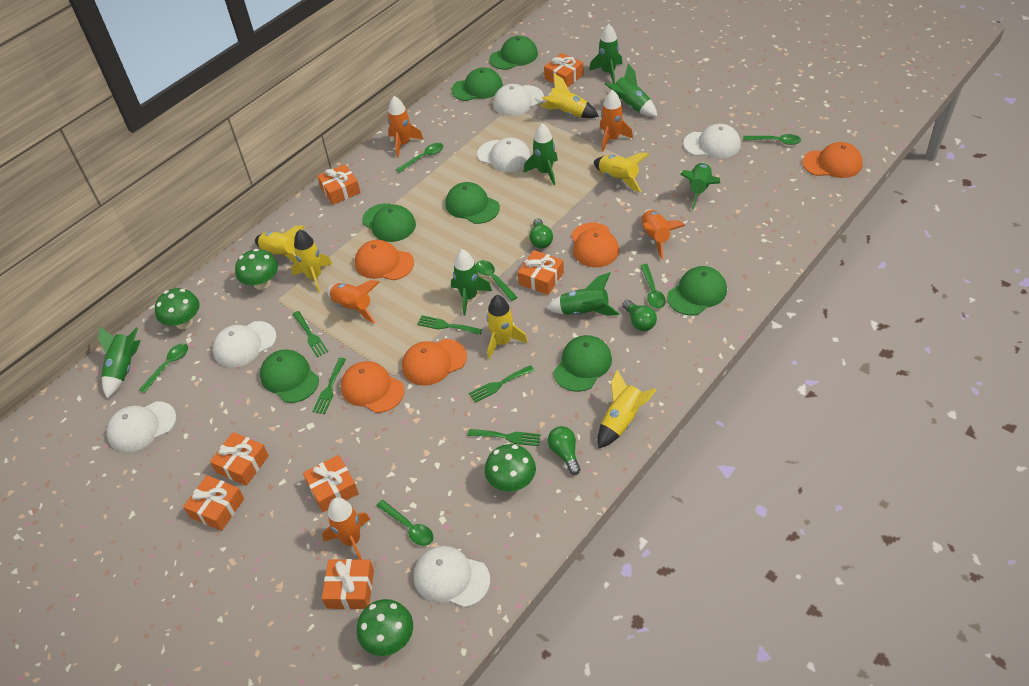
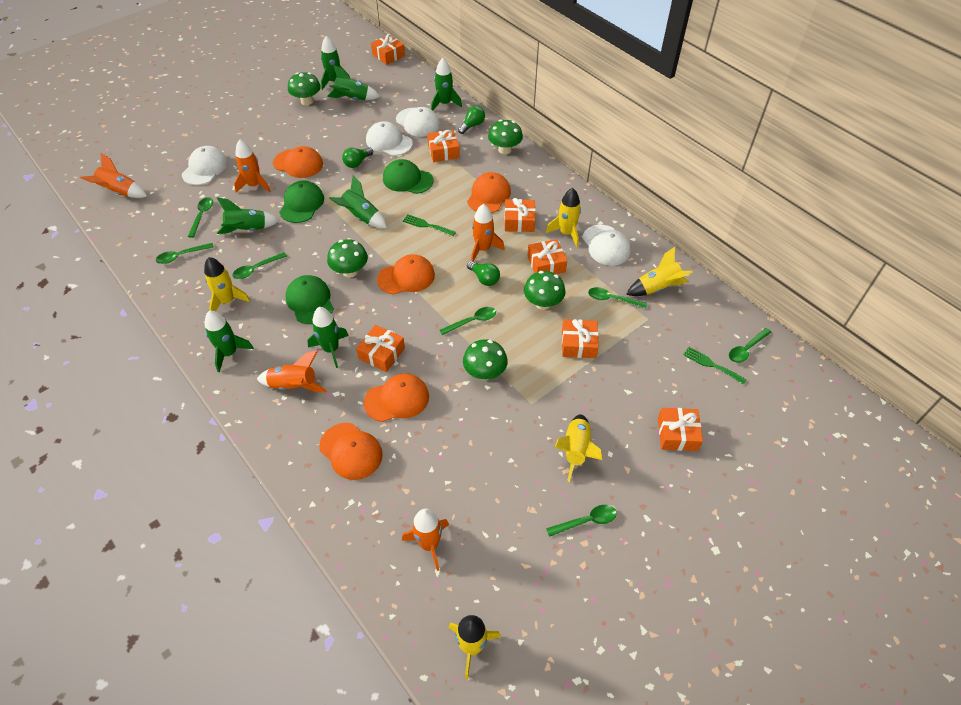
green cap: 7 -> 3
green fork: 5 -> 2
green mushroom: 4 -> 5
green spoon: 6 -> 7
white cap: 6 -> 4
yellow rocket: 6 -> 5

